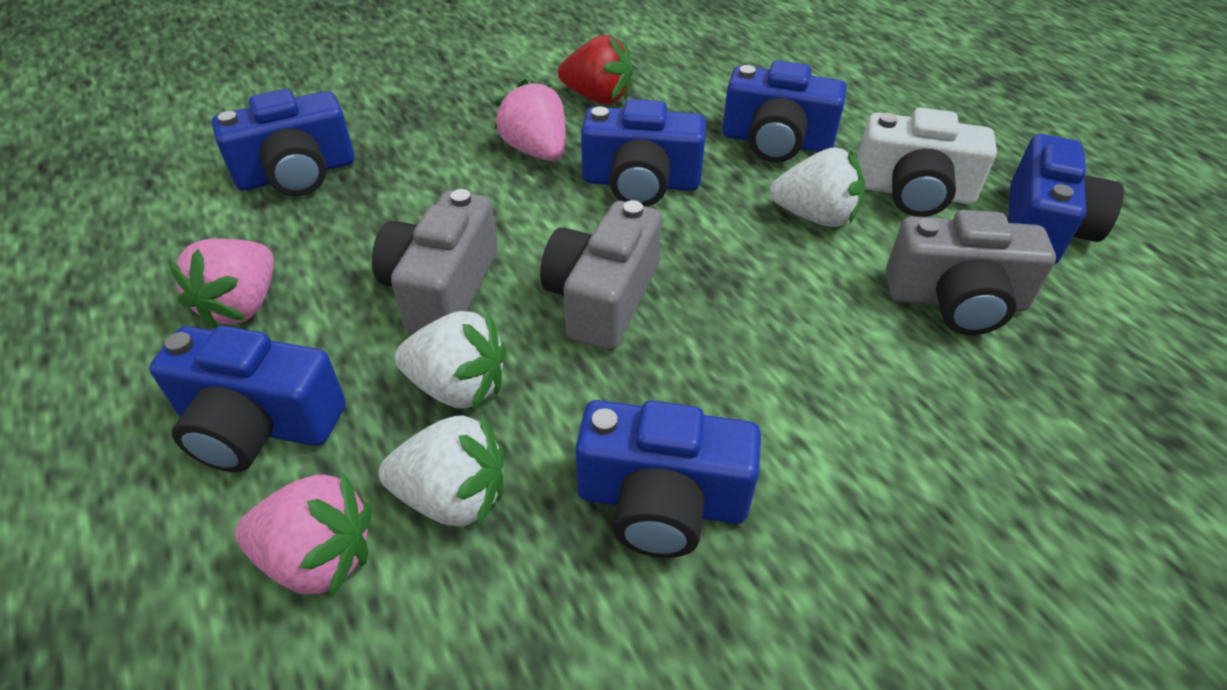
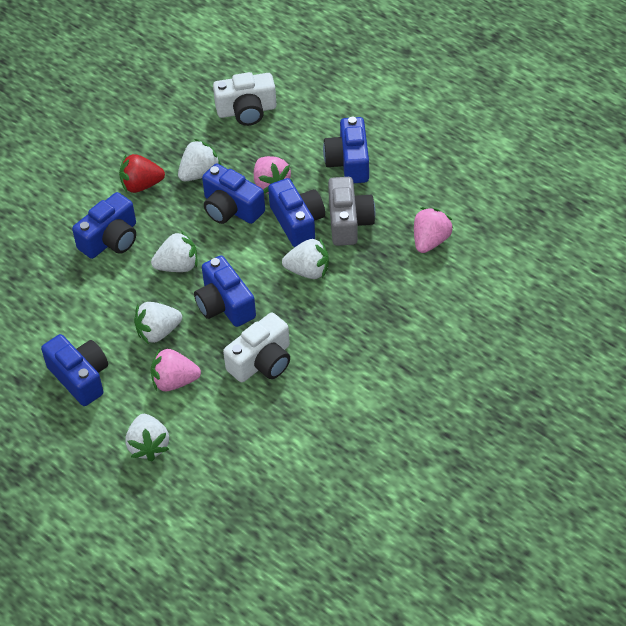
grey camera: 3 -> 1
white camera: 1 -> 2
white strawberry: 3 -> 5

